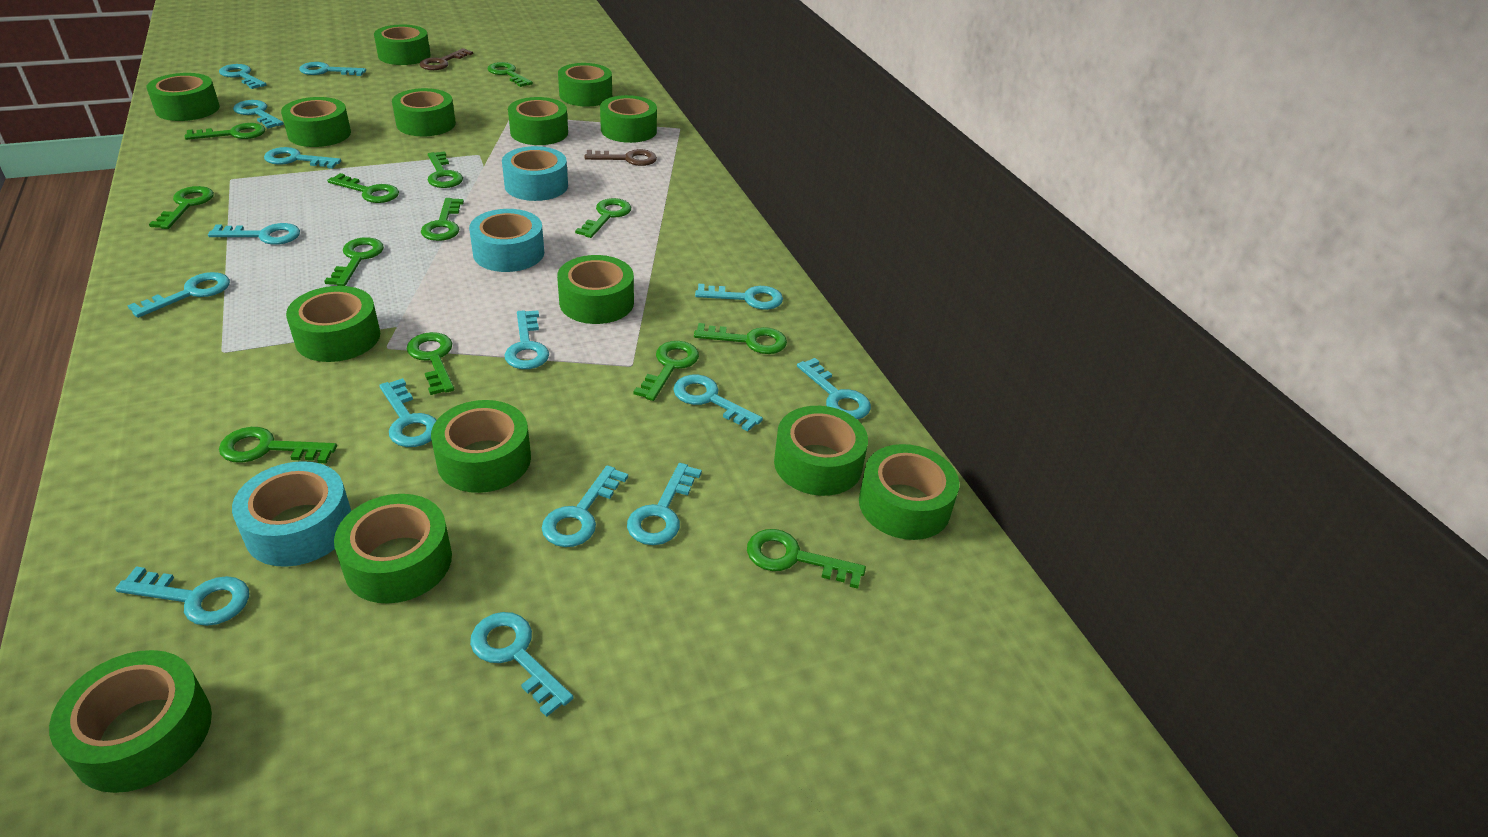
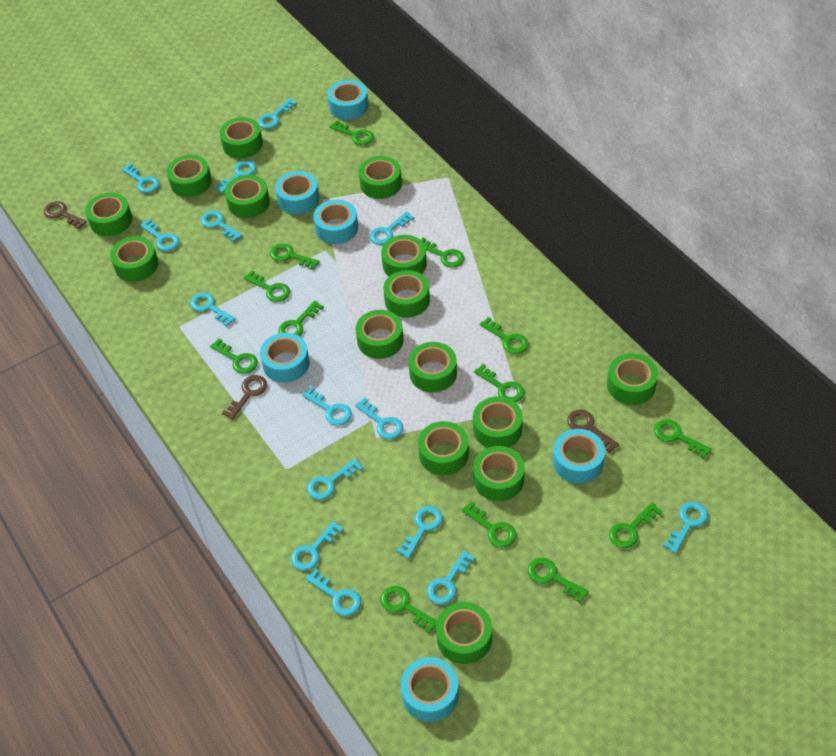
brown key: 2 -> 3
green tape: 14 -> 15
turquoise tape: 3 -> 6

